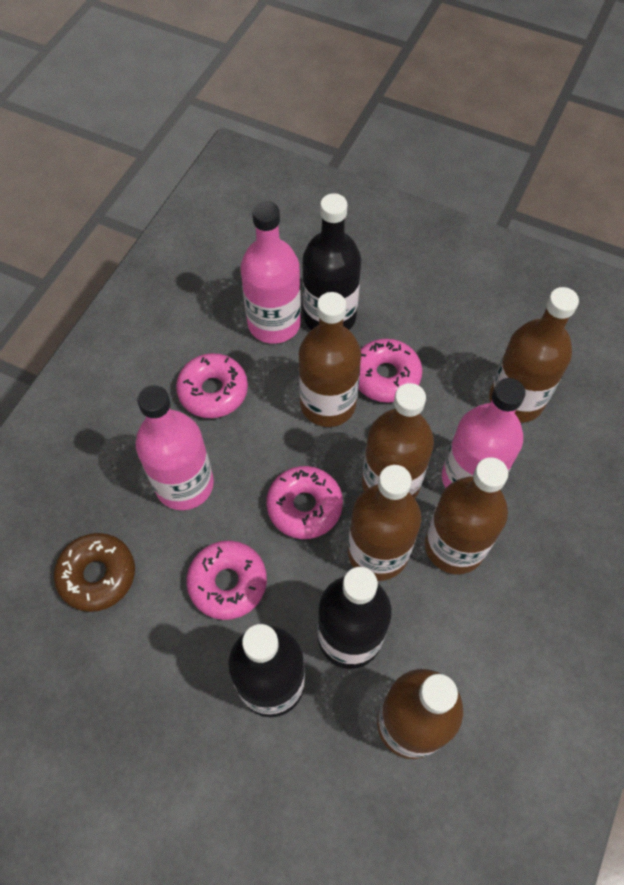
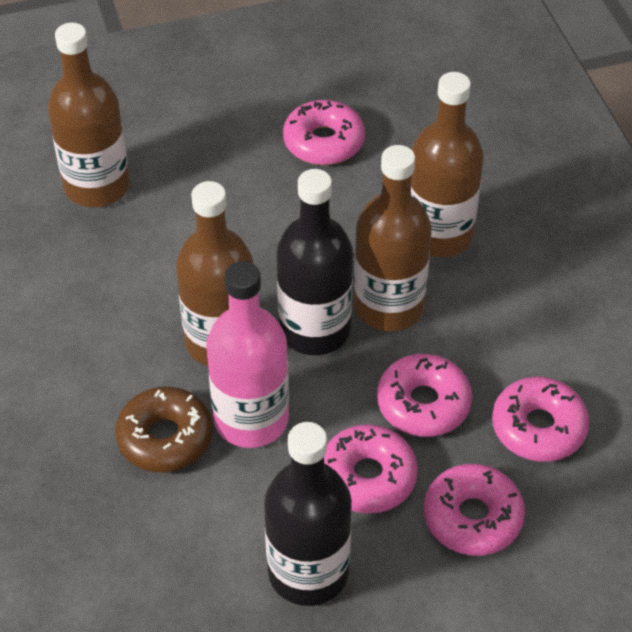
black bottle: 3 -> 2
brown bottle: 6 -> 4
pink bottle: 3 -> 1
pink donut: 4 -> 5

